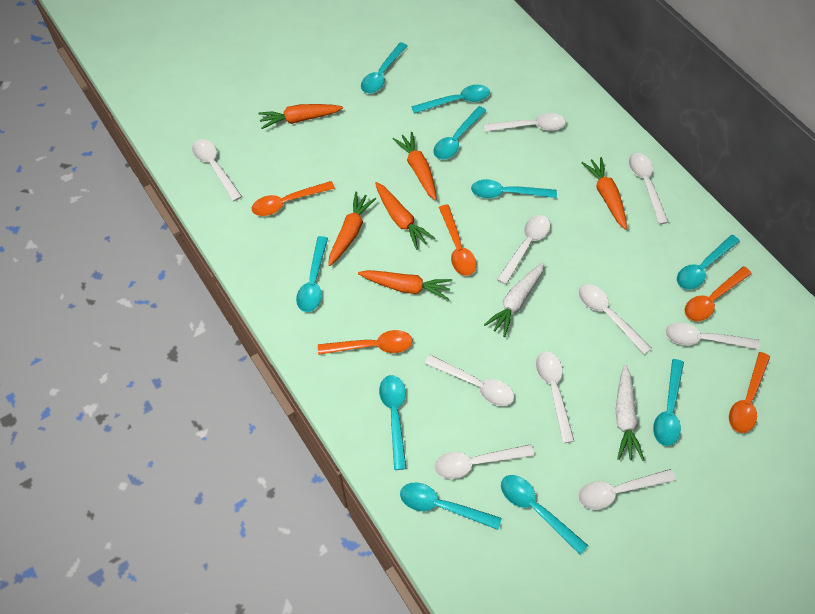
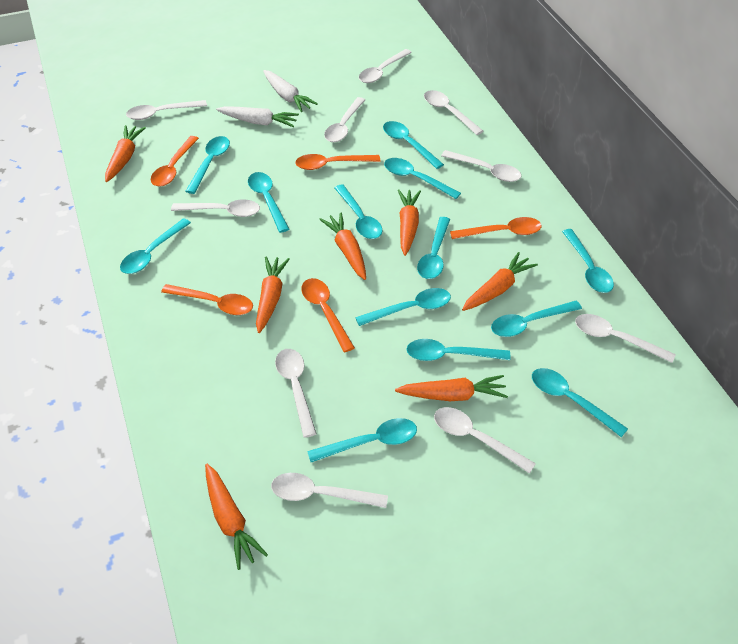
orange carrot: 6 -> 7
turquoise spoon: 10 -> 13

